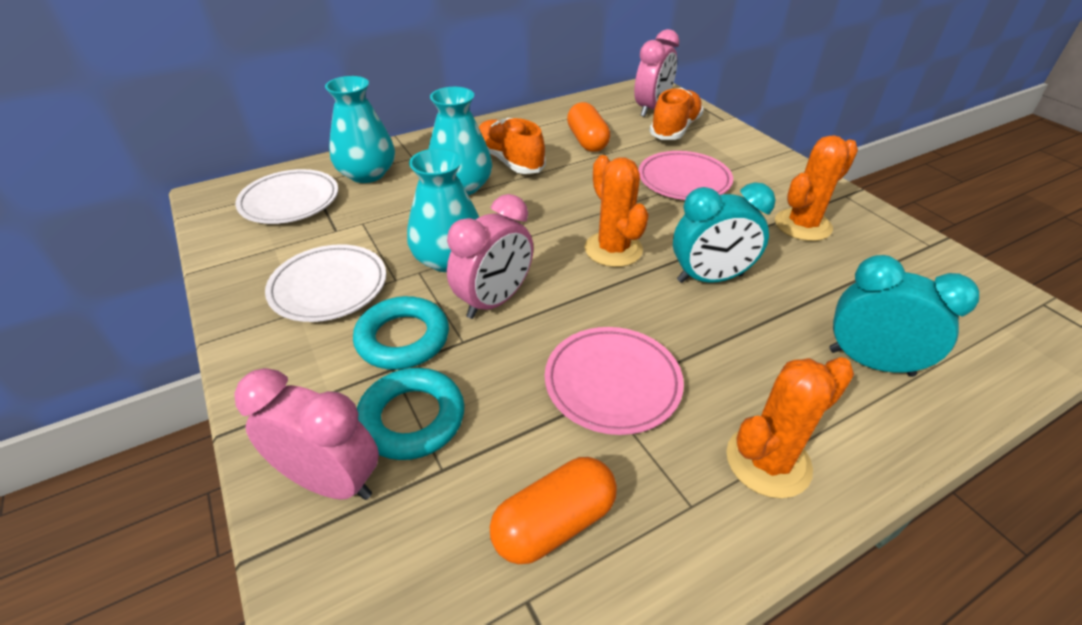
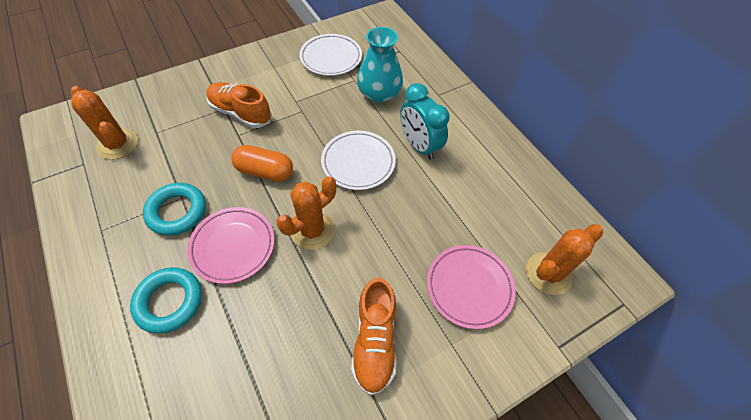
orange capsule: 2 -> 1
pink clock: 3 -> 0
turquoise clock: 2 -> 1
turquoise vase: 3 -> 1

